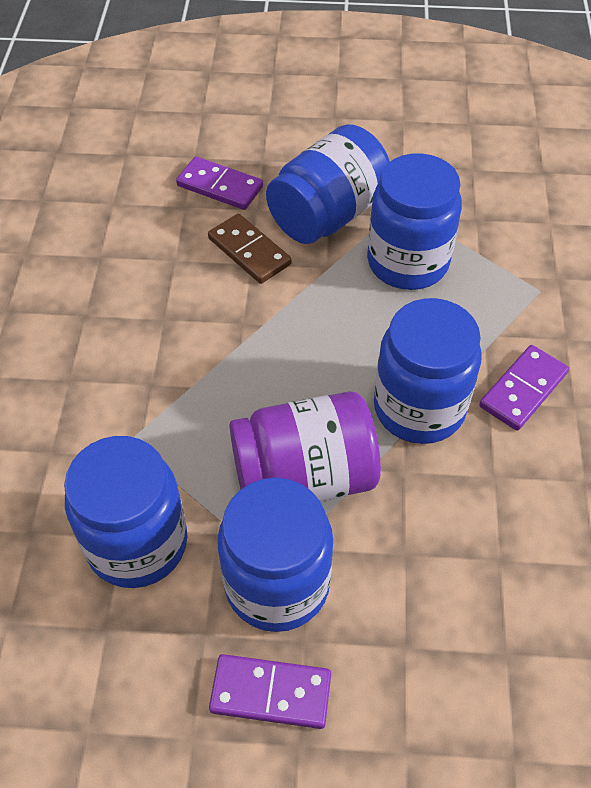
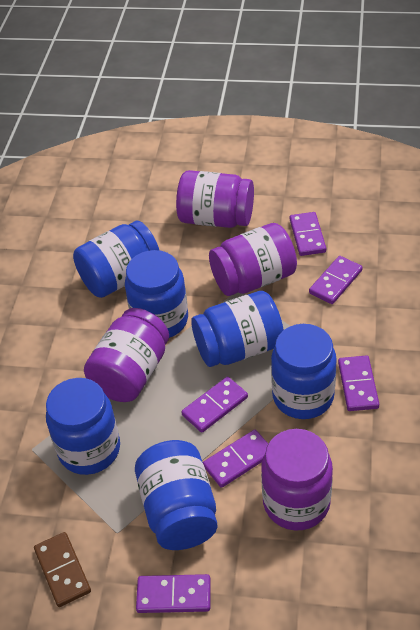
blue jar: 5 -> 6
purple domino: 3 -> 6
purple jar: 1 -> 4

